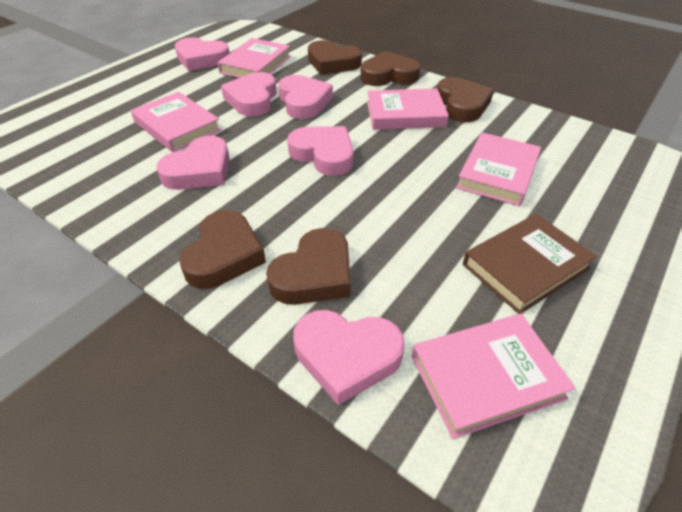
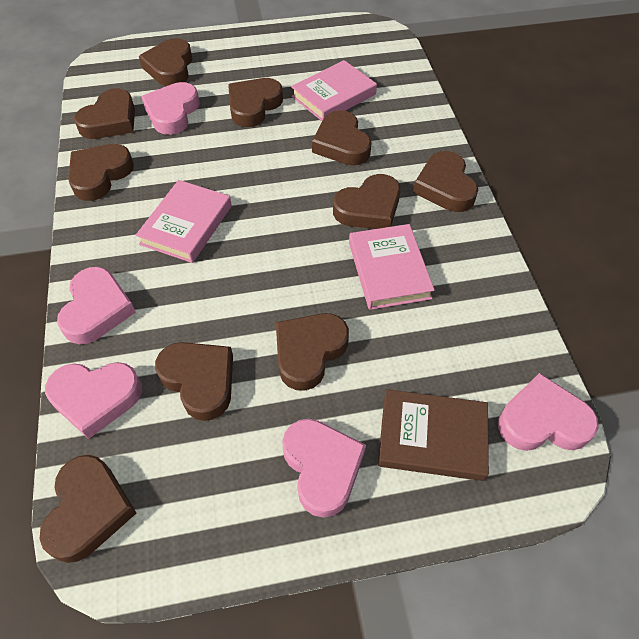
brown heart: 5 -> 10
pink book: 5 -> 3
pink heart: 6 -> 5

